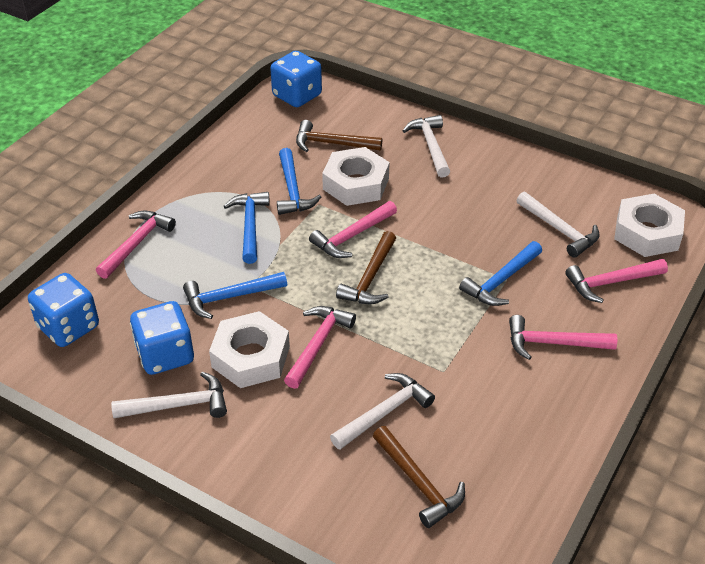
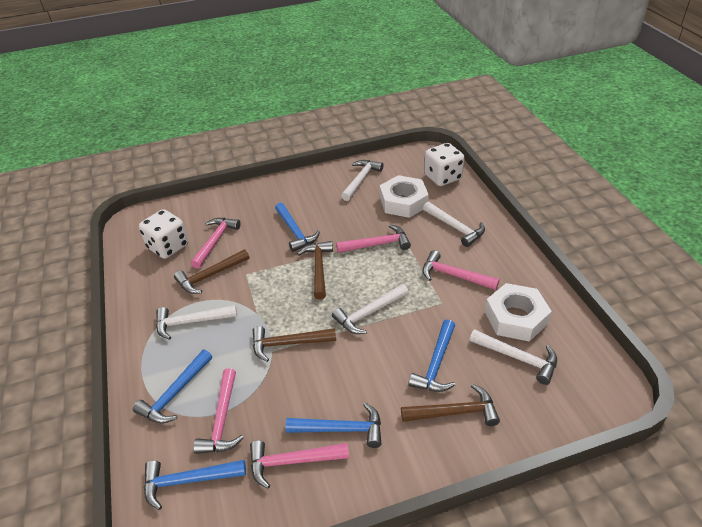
blue dice: 3 -> 0
blue hammer: 4 -> 5
brown hammer: 3 -> 4
white dice: 0 -> 2
white hammer: 4 -> 5
white nut: 3 -> 2

